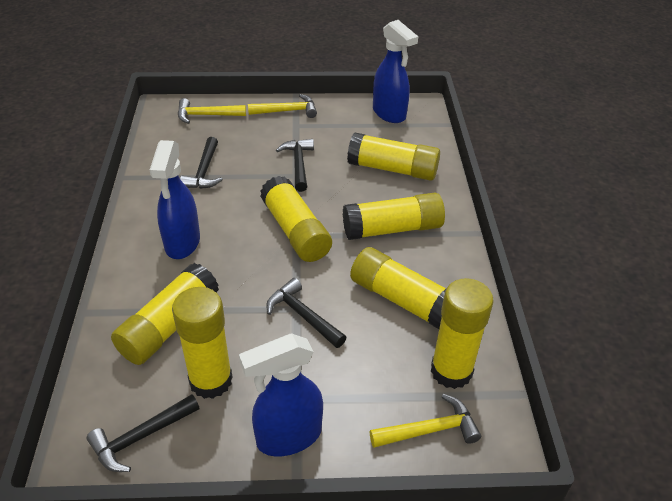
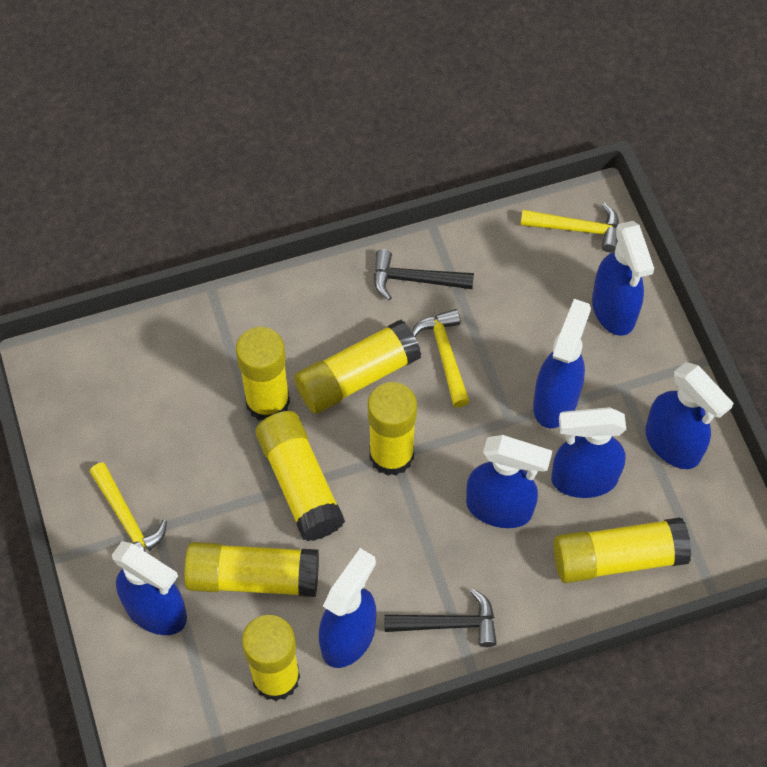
black hammer: 4 -> 2
blue spray bottle: 3 -> 7

